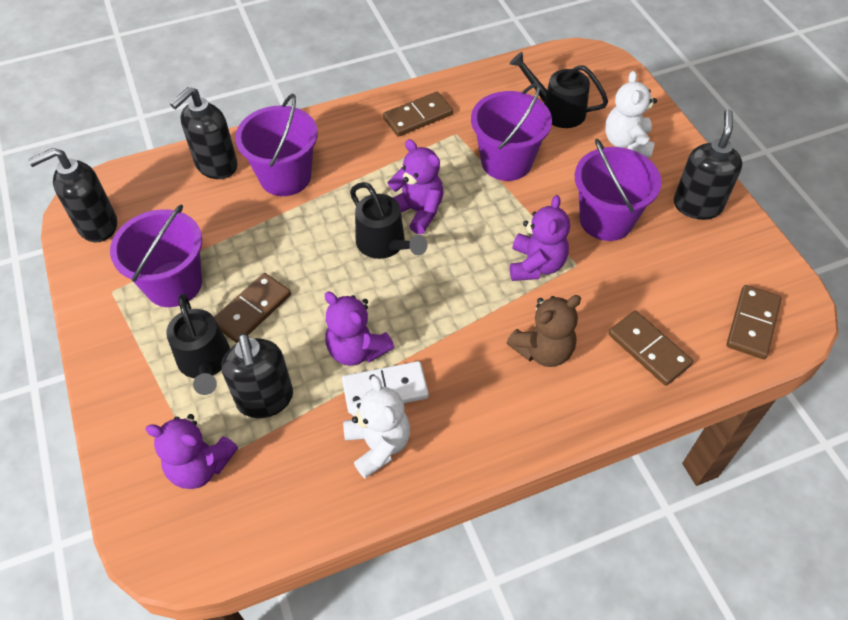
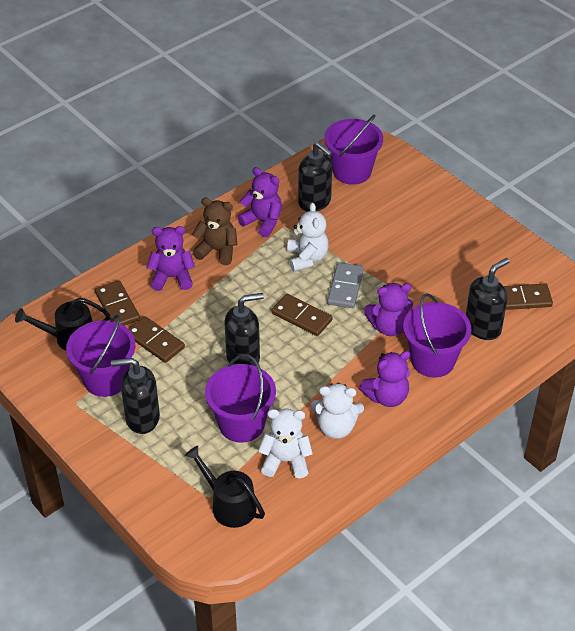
black watering can: 3 -> 2
grey domino: 0 -> 1
white domino: 1 -> 0
white teddy bear: 2 -> 3

